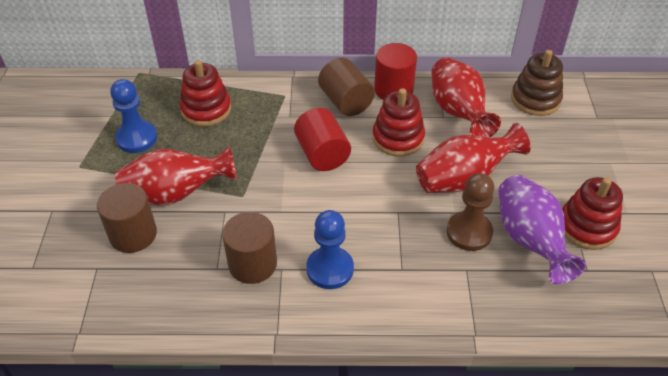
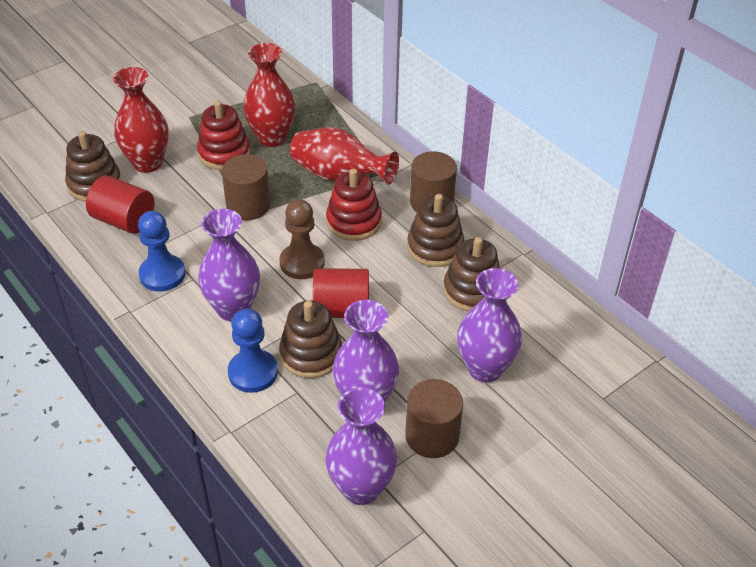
brown stacking toy: 1 -> 4
purple vase: 1 -> 4
red stacking toy: 3 -> 2

